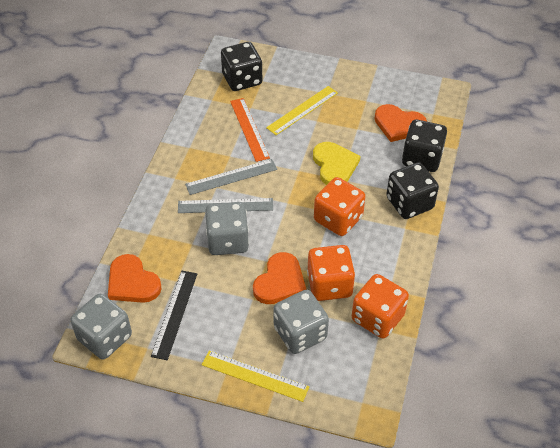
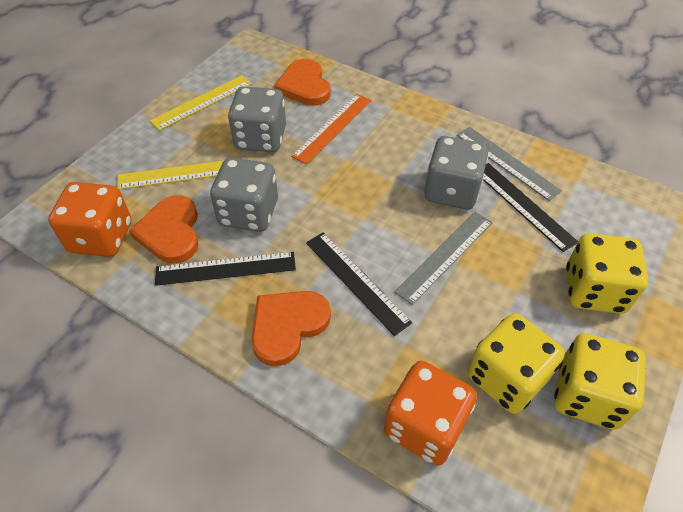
black dice: 3 -> 0
black ruler: 1 -> 3
orange dice: 3 -> 2
yellow dice: 0 -> 3
yellow heart: 1 -> 0

